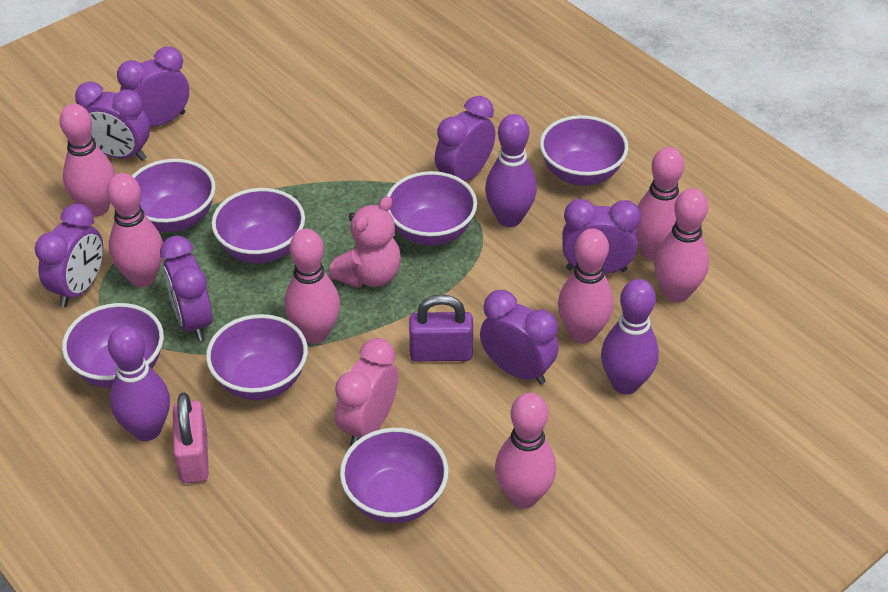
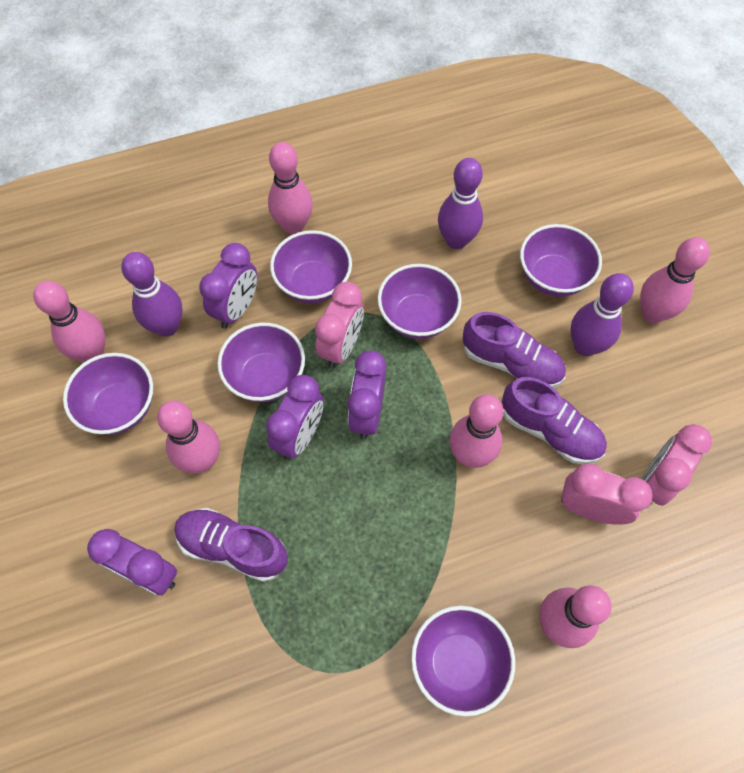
pink bowling pin: 7 -> 6
pink clock: 1 -> 3
pink padlock: 1 -> 0
pink teddy bear: 1 -> 0
purple bowl: 7 -> 6
purple clock: 7 -> 4
purple padlock: 1 -> 0
purple shoe: 0 -> 3

